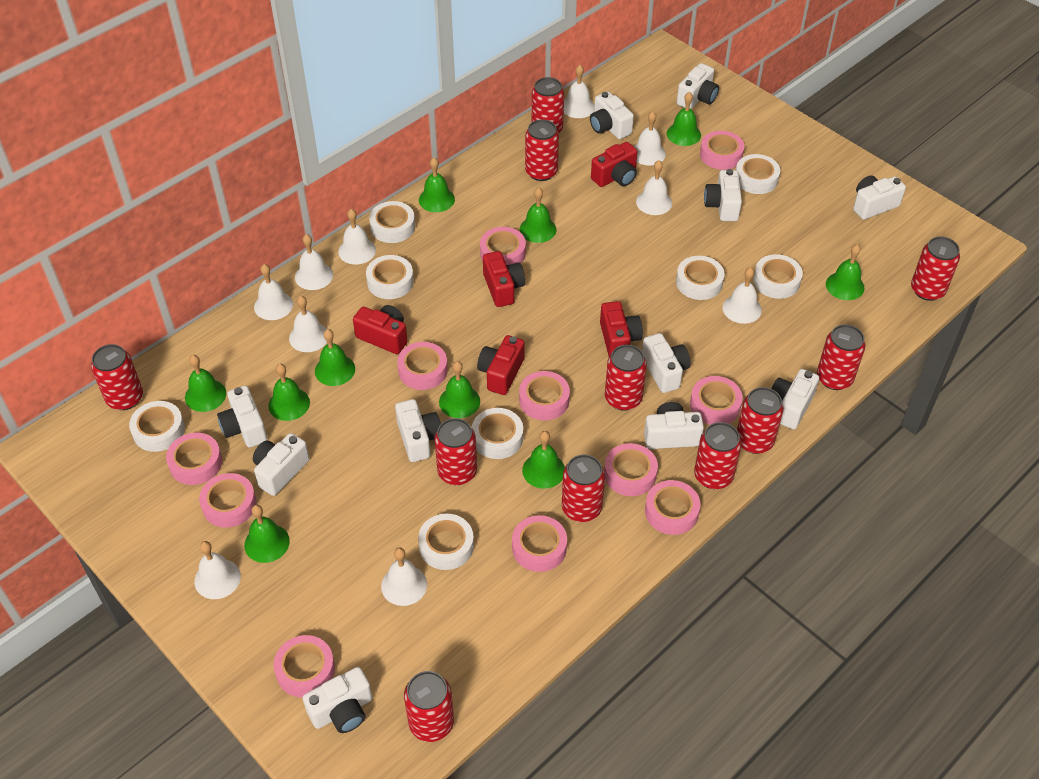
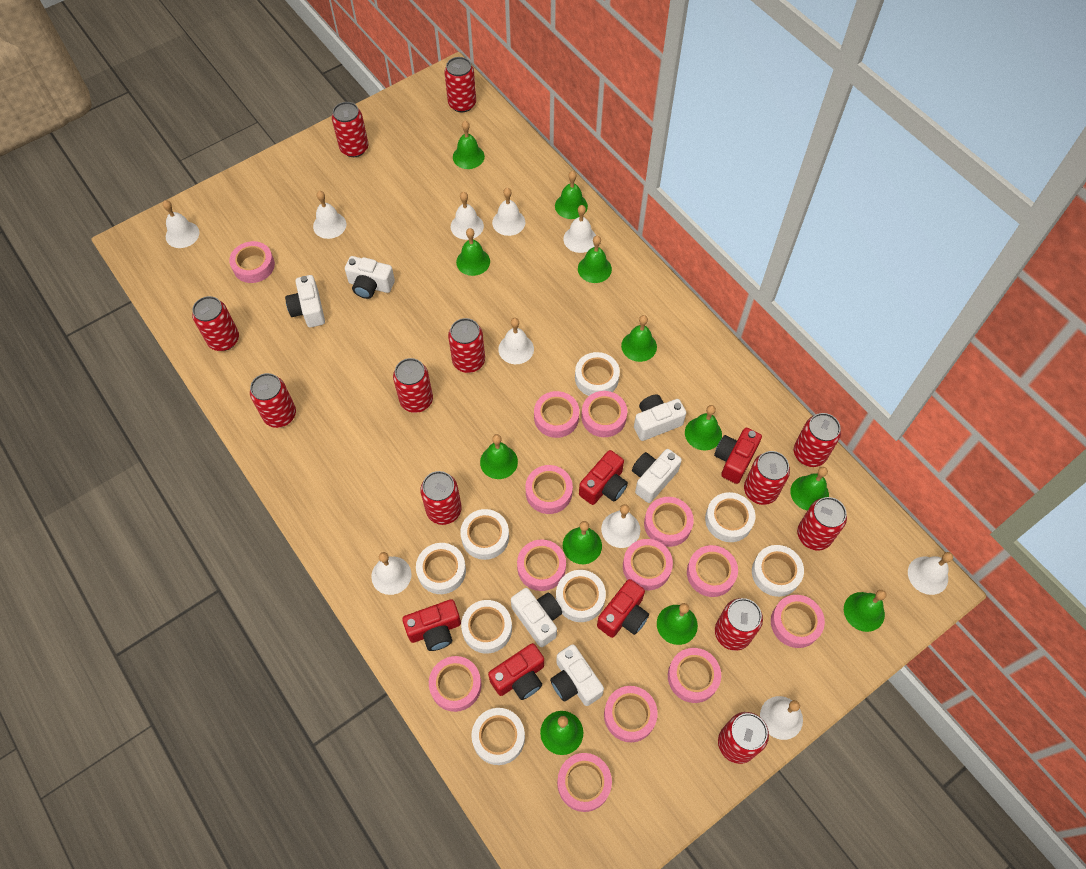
green bell: 10 -> 12
pink tape: 11 -> 13
red can: 11 -> 12
white camera: 11 -> 6

